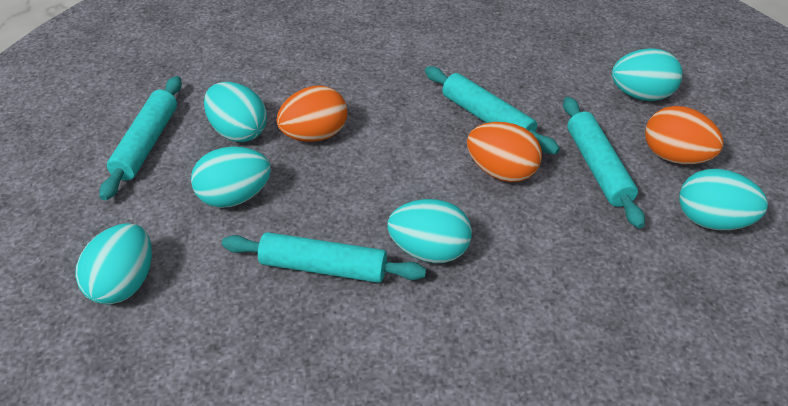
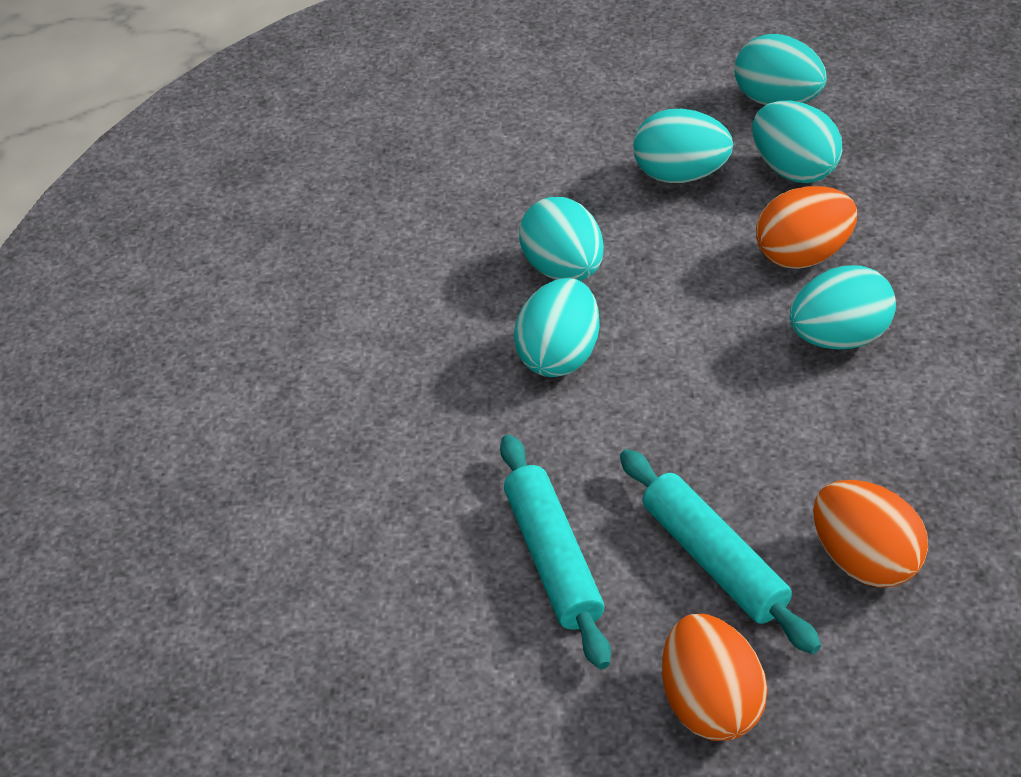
turquoise rolling pin: 4 -> 2

